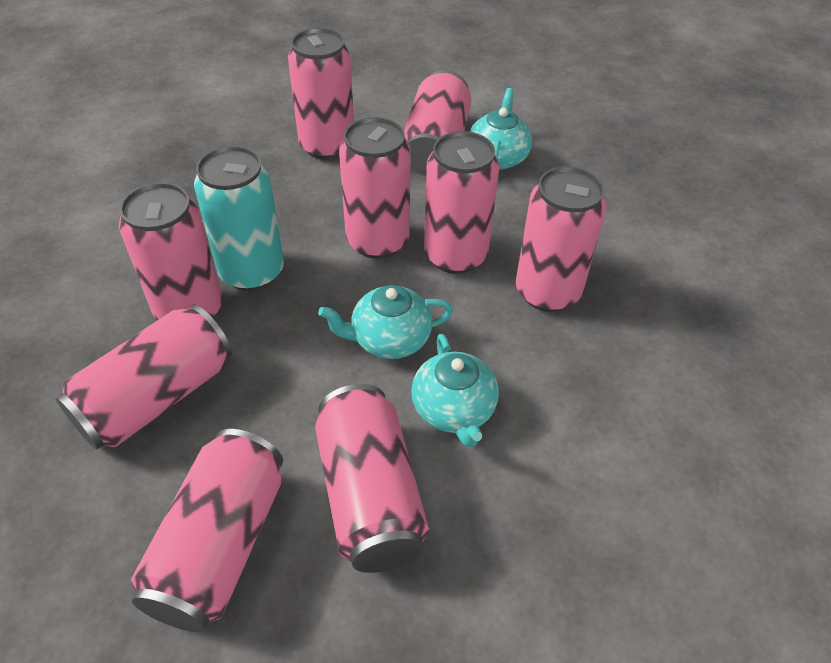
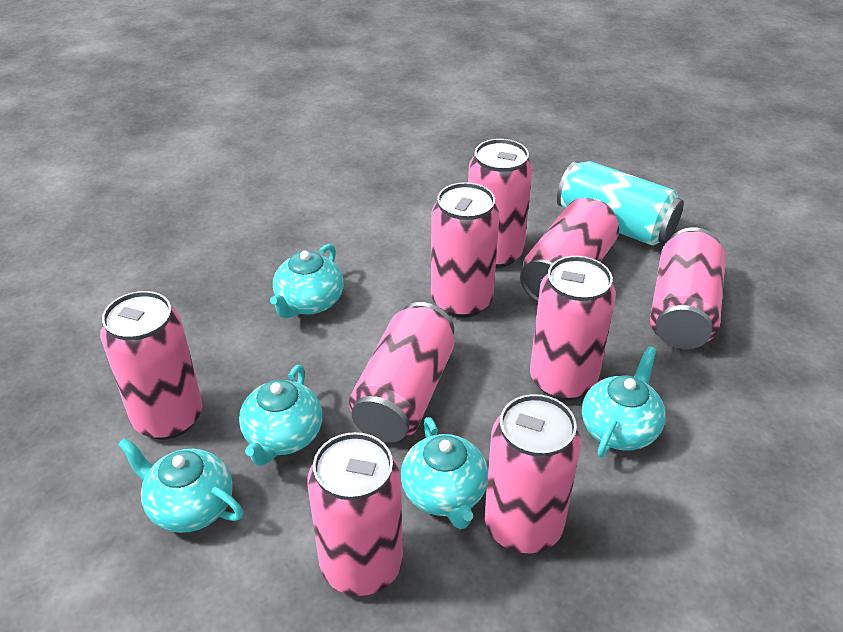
turquoise teapot: 3 -> 5

